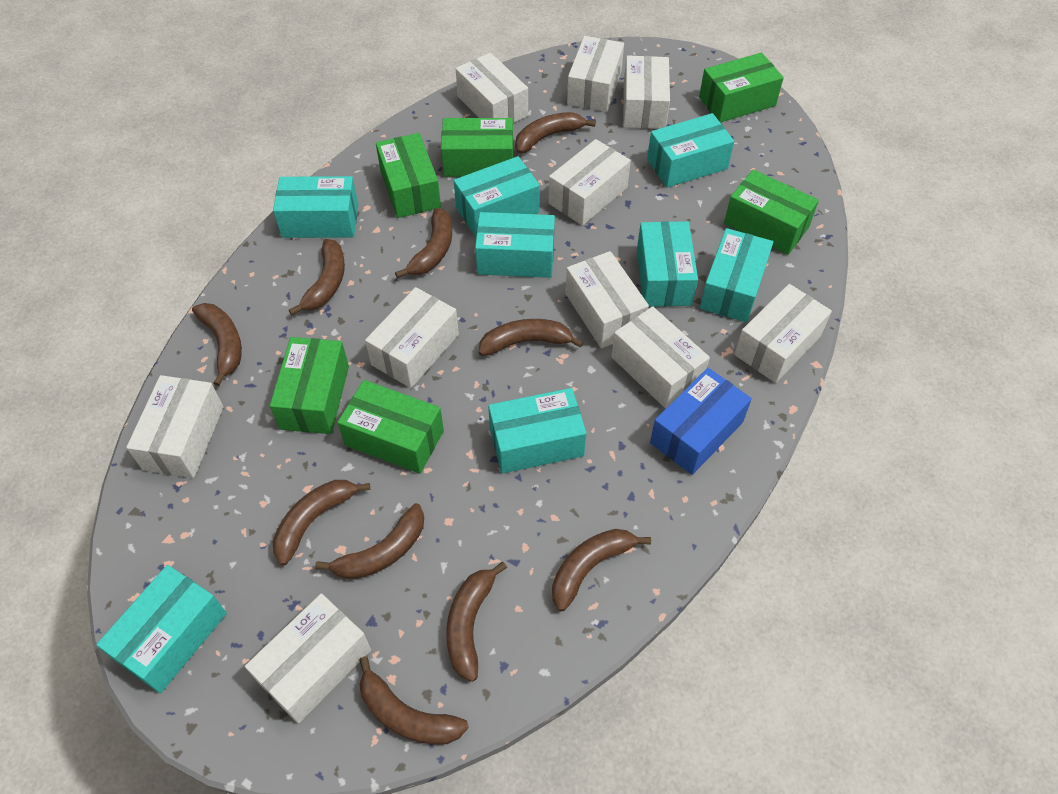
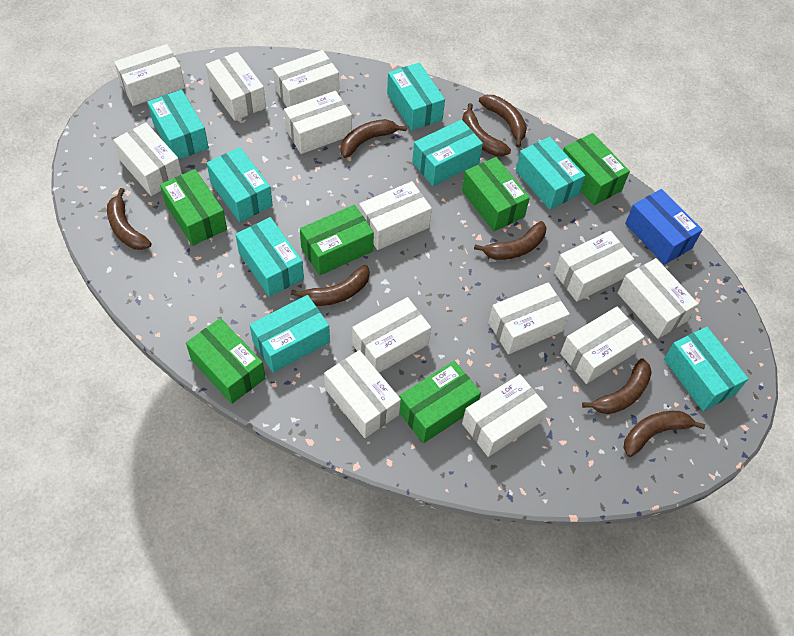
brown banana: 10 -> 8
white box: 10 -> 13

